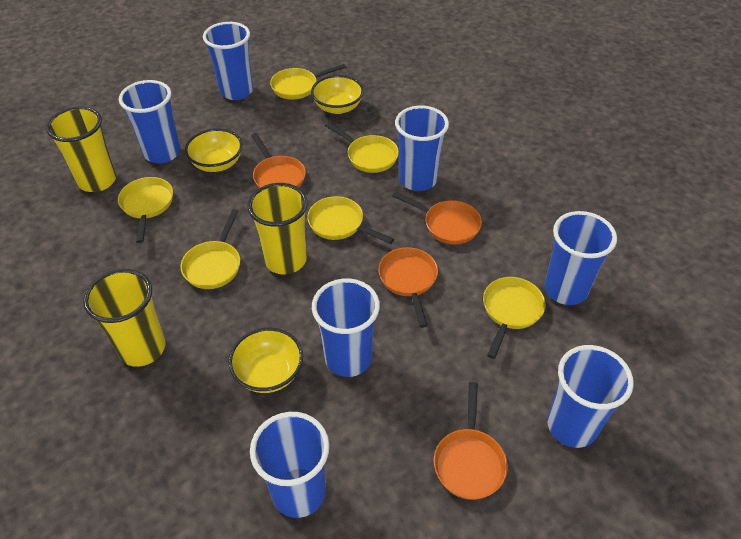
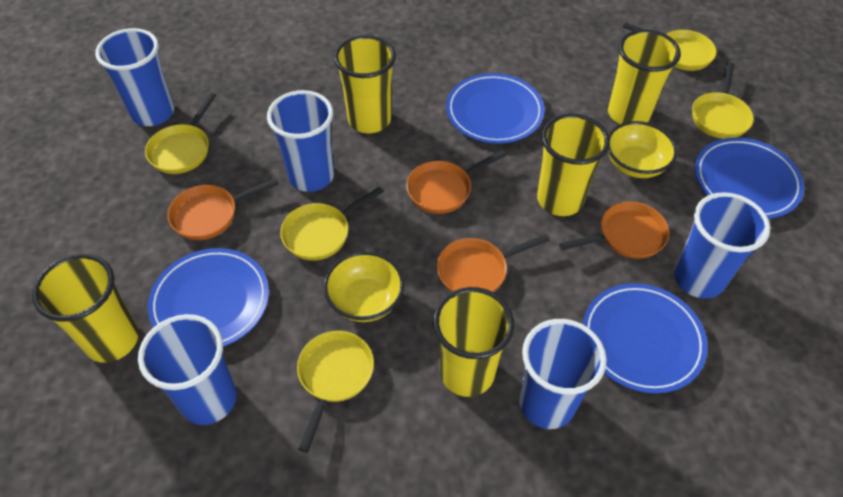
blue cup: 7 -> 5
blue plate: 0 -> 4
yellow bowl: 3 -> 2
yellow cup: 3 -> 5
yellow pan: 6 -> 5

